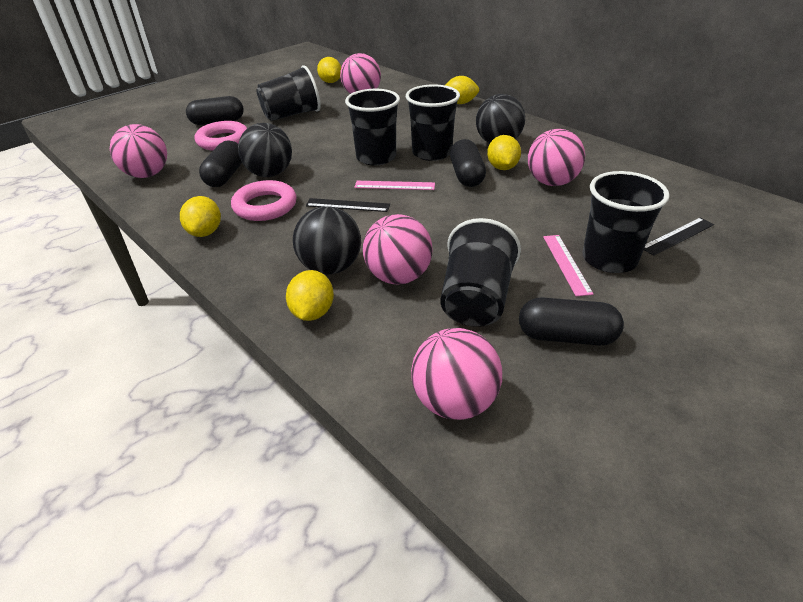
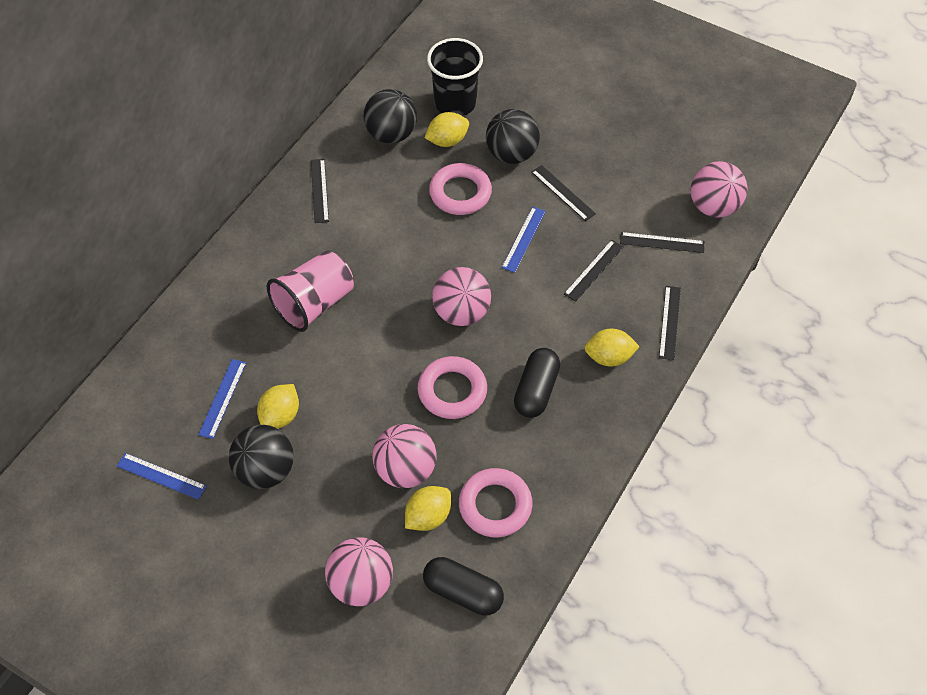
black capsule: 4 -> 2
black cup: 5 -> 1
black ruler: 2 -> 5
blue ruler: 0 -> 3
pink ball: 5 -> 4
pink cup: 0 -> 1
pink ring: 2 -> 3
pink ruler: 2 -> 0
yellow lemon: 5 -> 4

